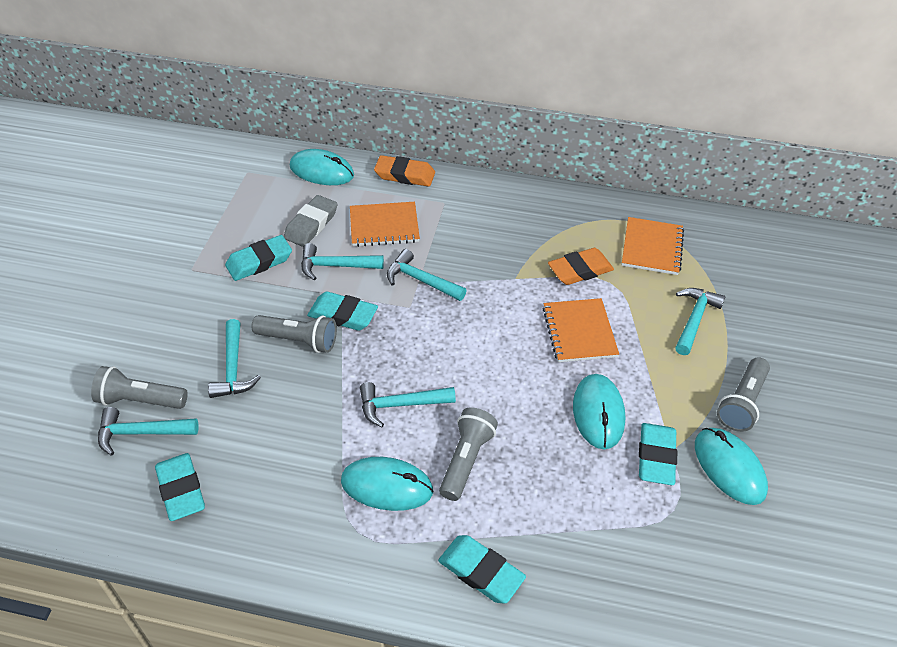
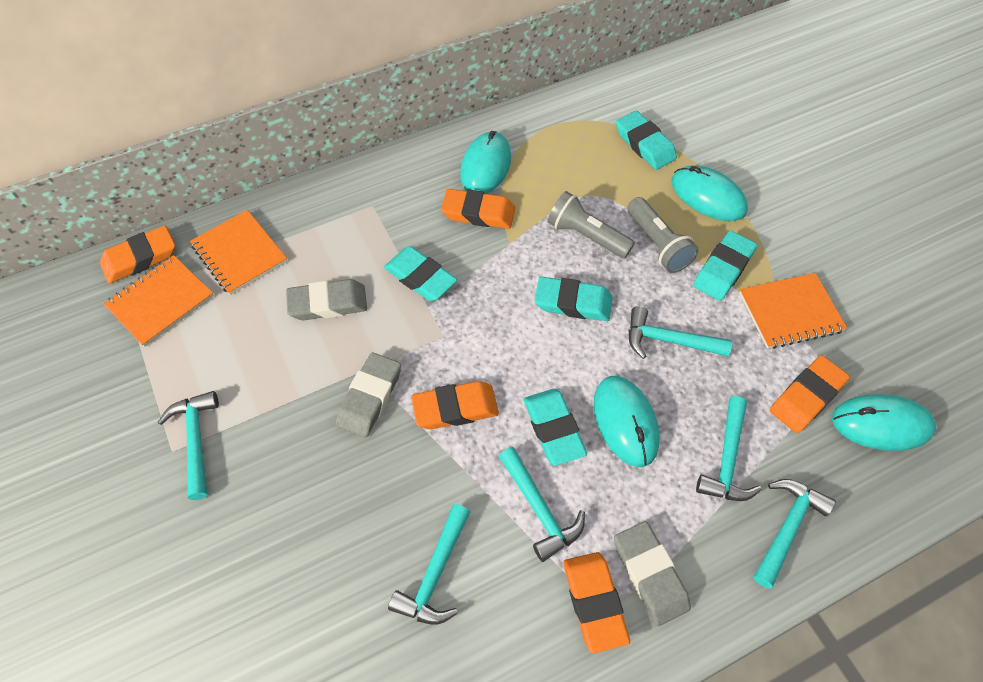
grey eraser: 1 -> 3
grey flashlight: 4 -> 2
orange eraser: 2 -> 5

